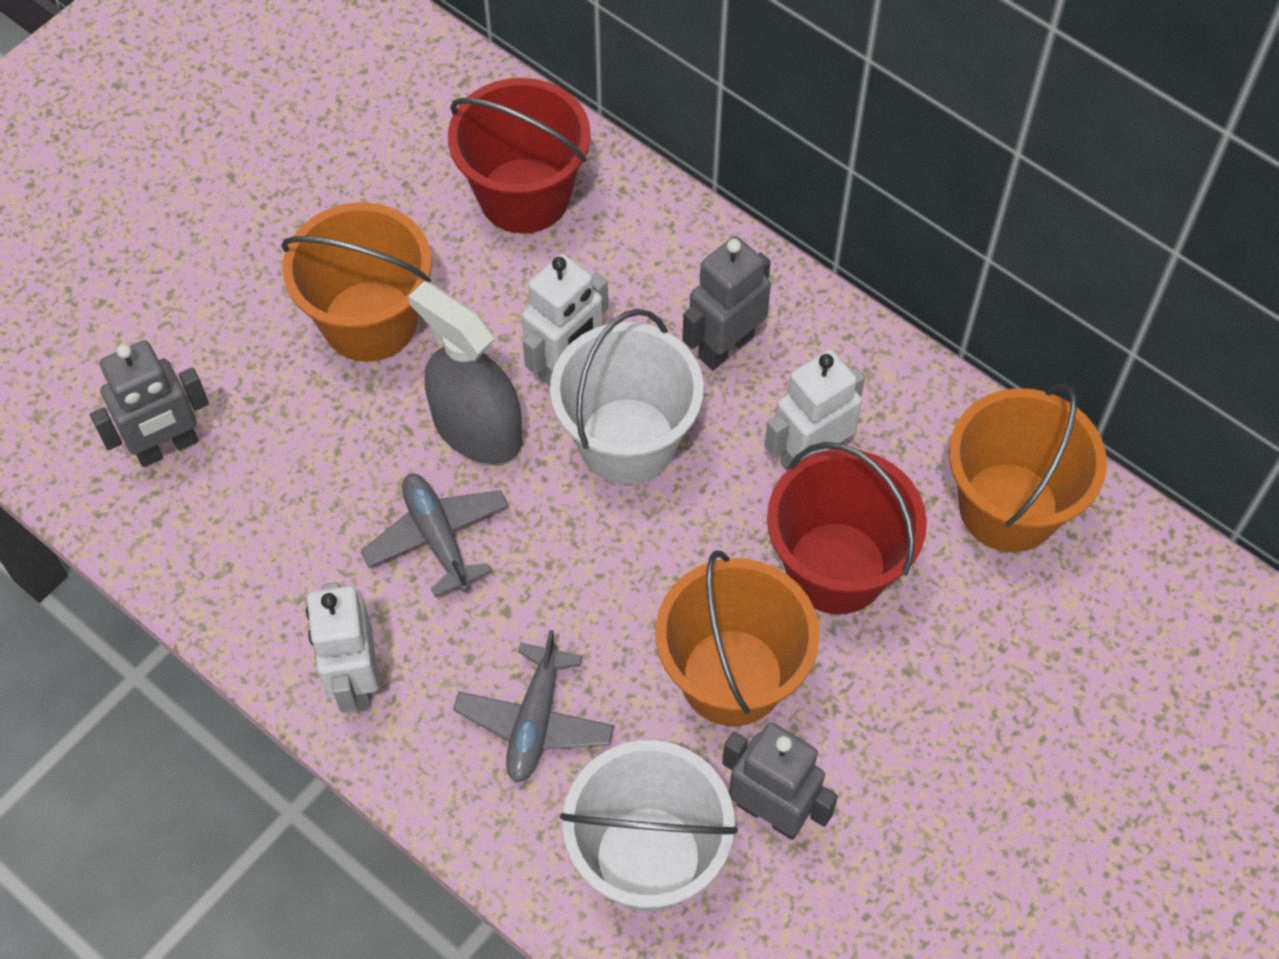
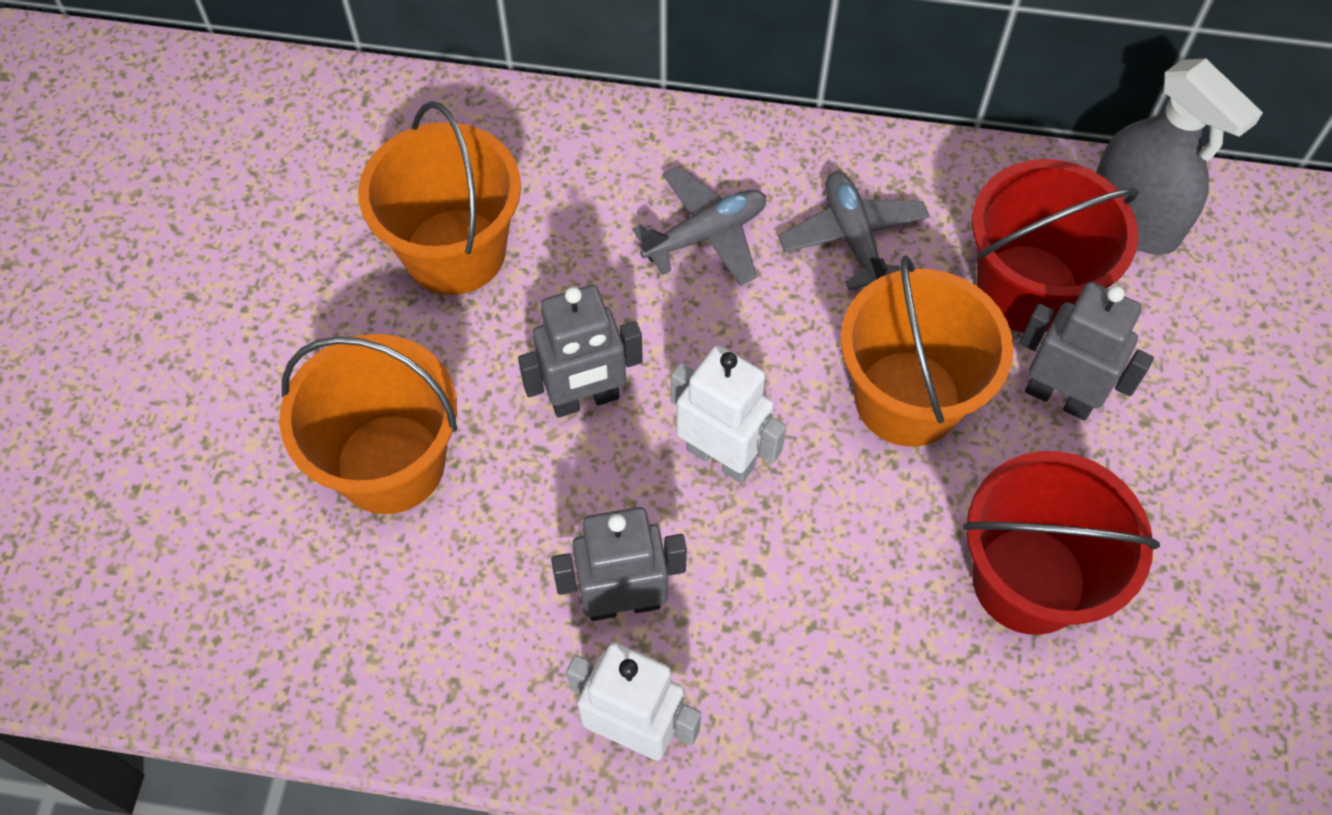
white bucket: 2 -> 0
white robot: 3 -> 2

